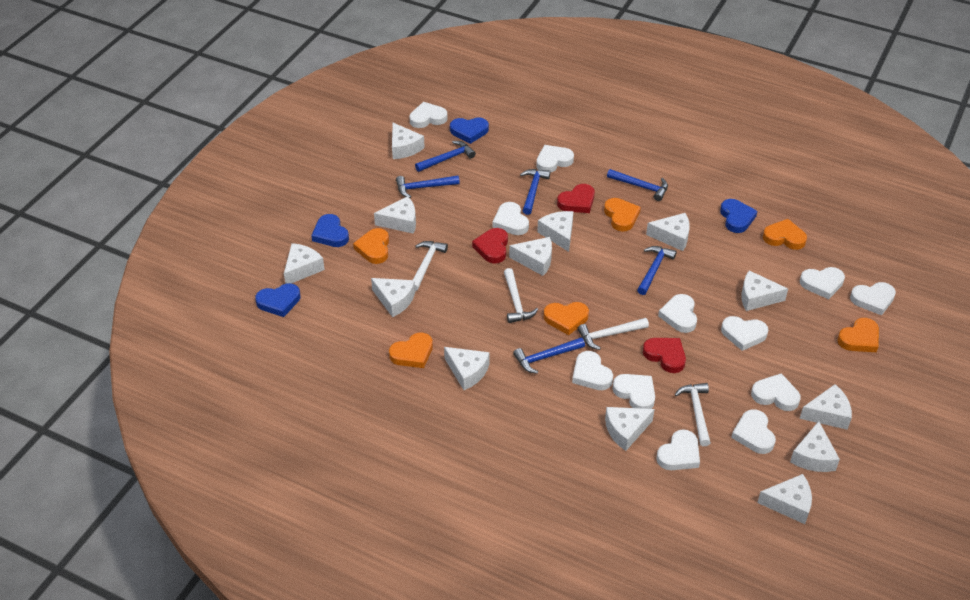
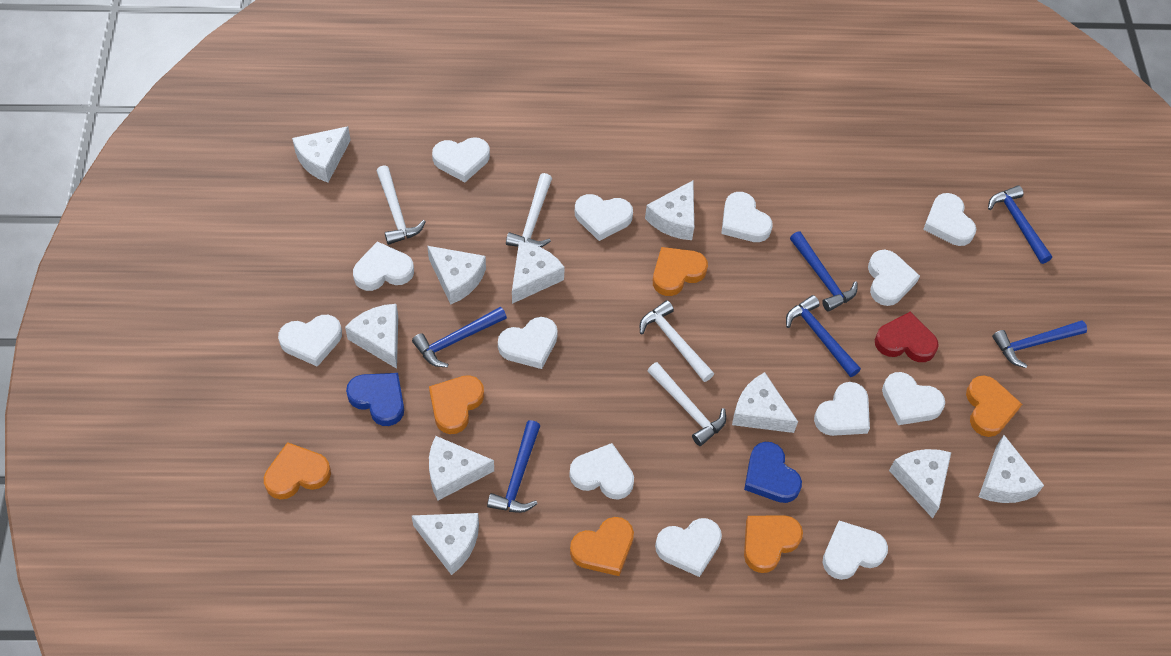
blue heart: 4 -> 2
red heart: 3 -> 1
white cheese: 13 -> 10
white heart: 12 -> 13

